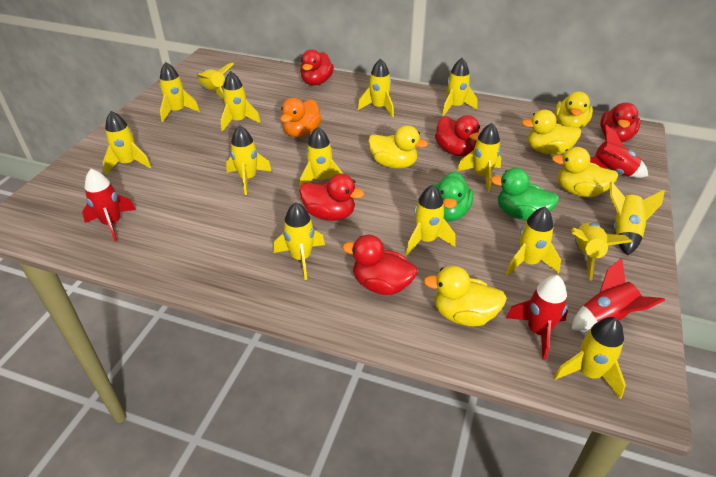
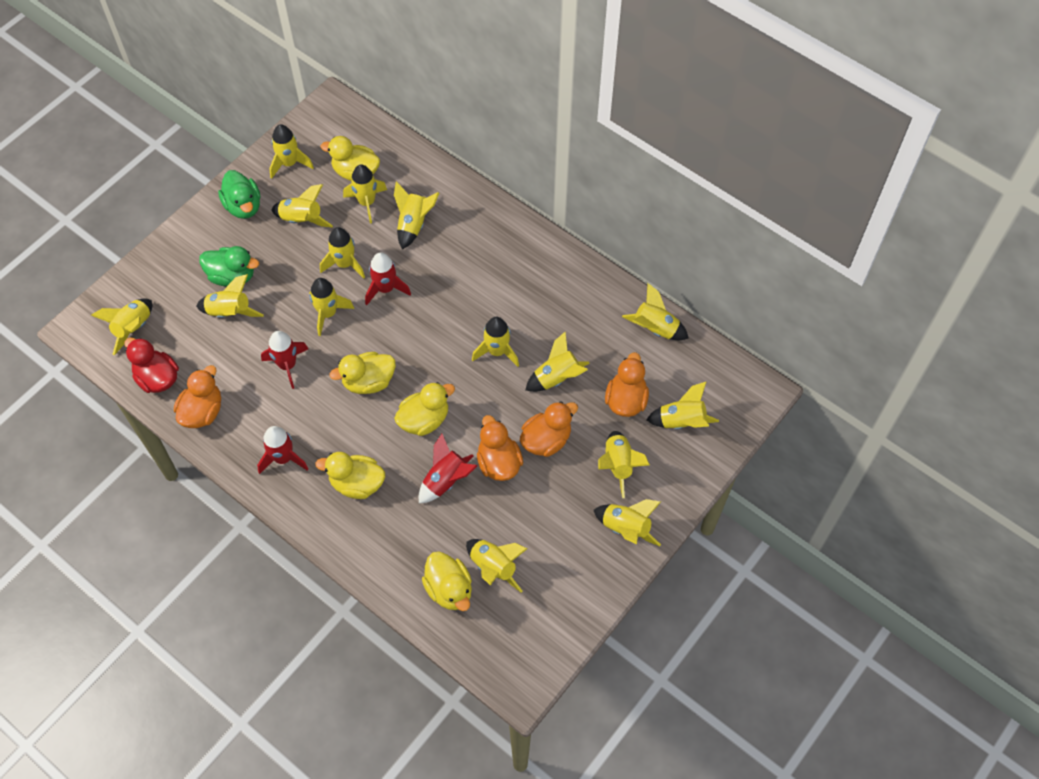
orange duck: 1 -> 4
red duck: 5 -> 1

